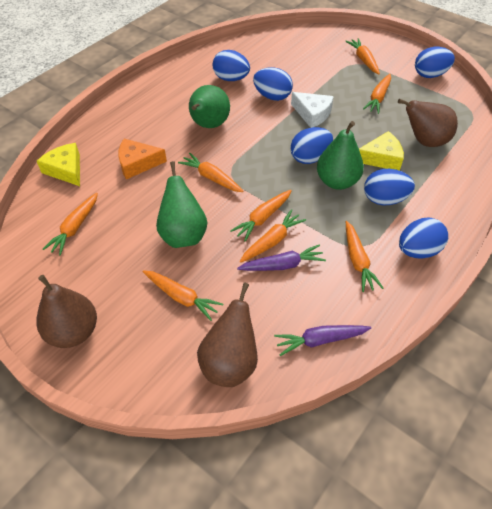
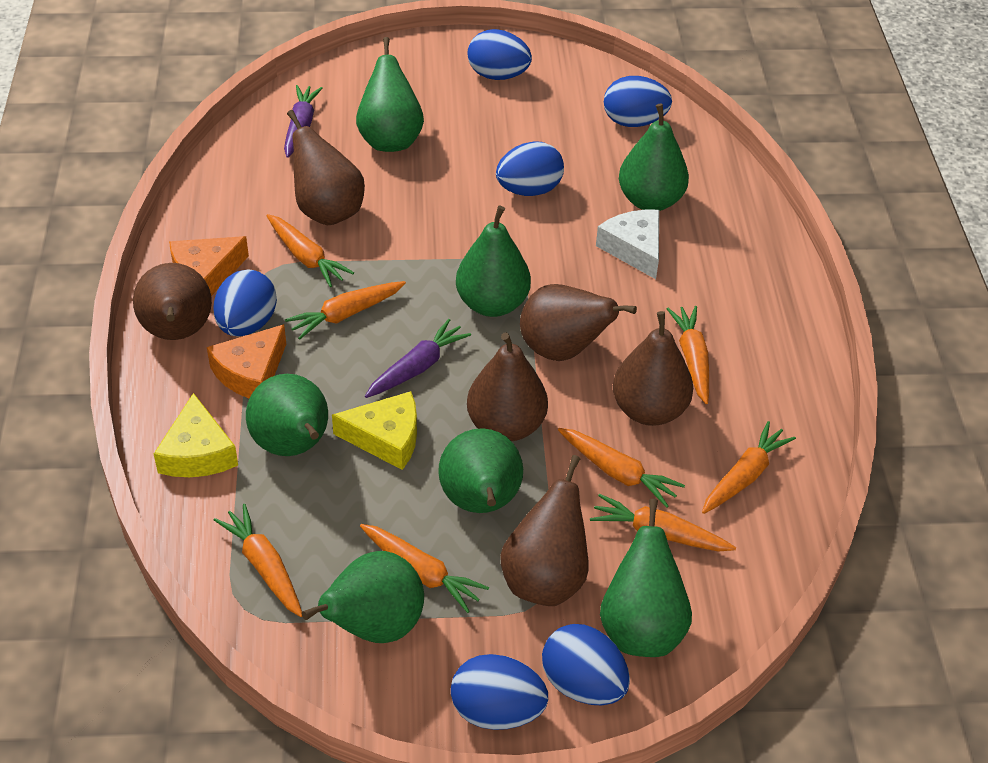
brown pear: 3 -> 6
green pear: 3 -> 7
orange cheese: 1 -> 2

